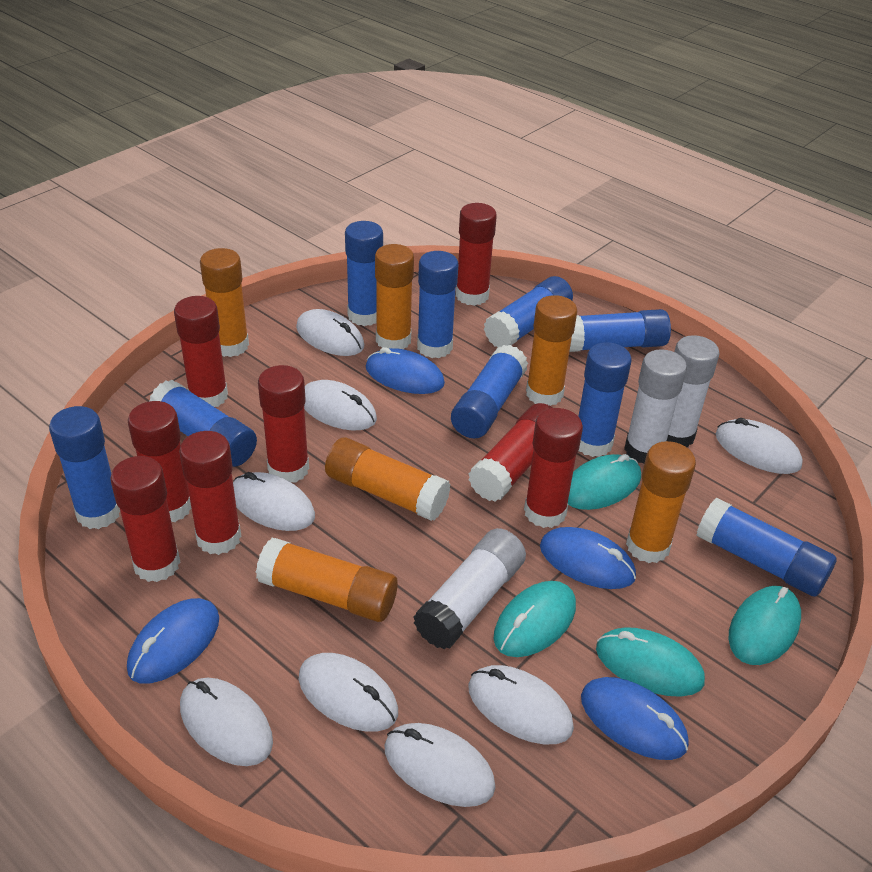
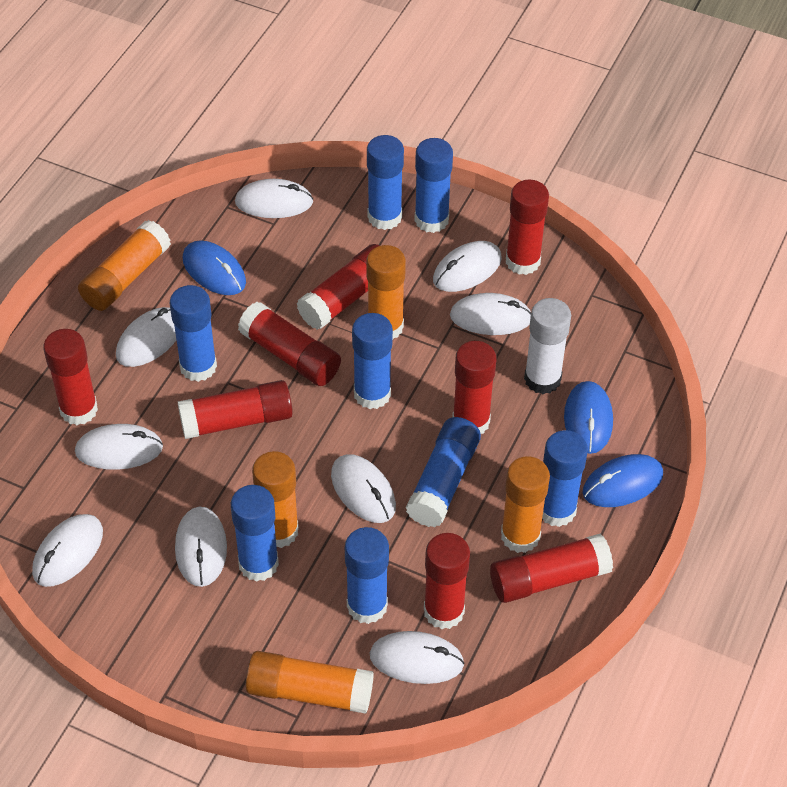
blue glue stick: 9 -> 8
blue mouse: 4 -> 3
orange glue stick: 6 -> 5
turquoise mouse: 4 -> 0
white glue stick: 3 -> 1
white mouse: 8 -> 9

